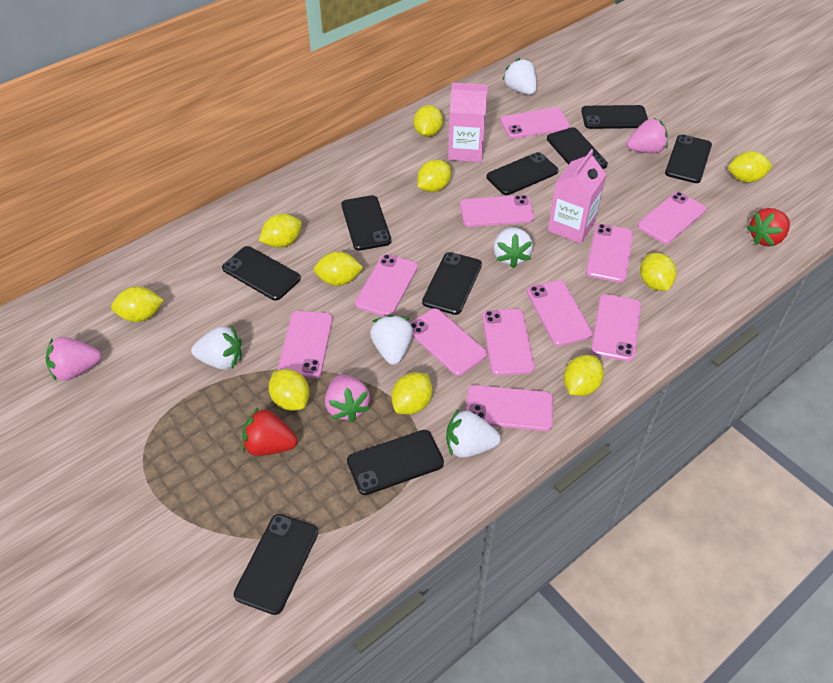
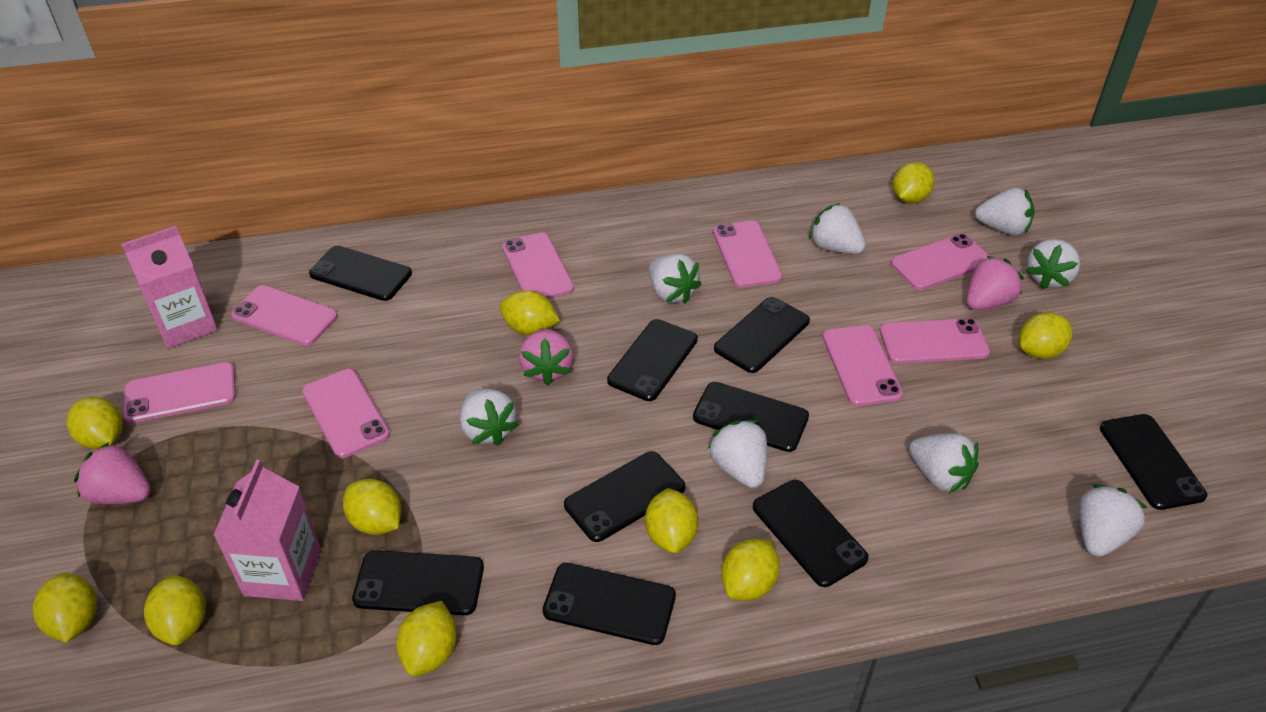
pink phone: 11 -> 8
red strawberry: 2 -> 0
white strawberry: 5 -> 8

